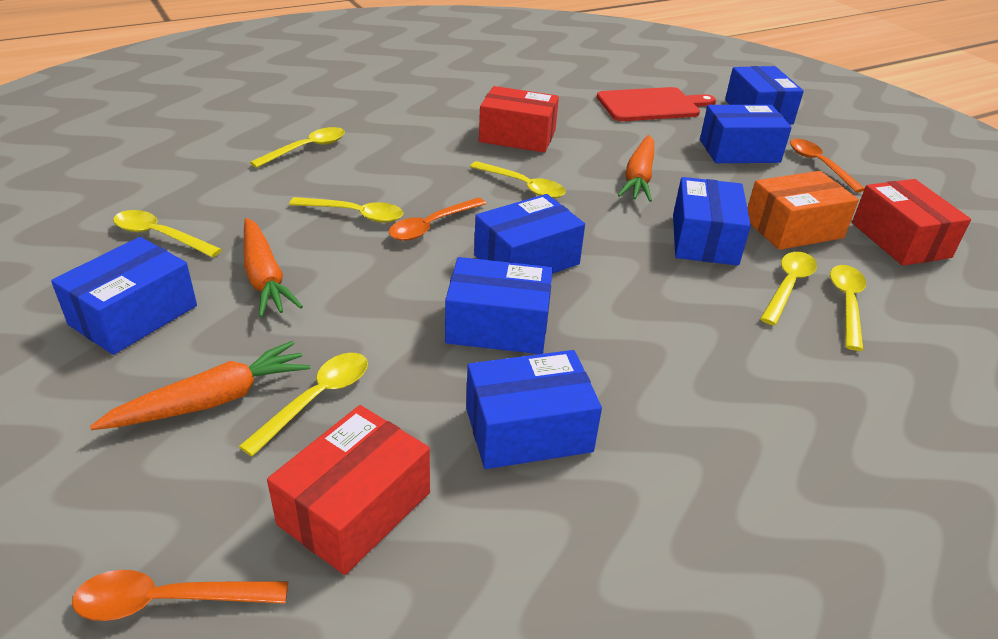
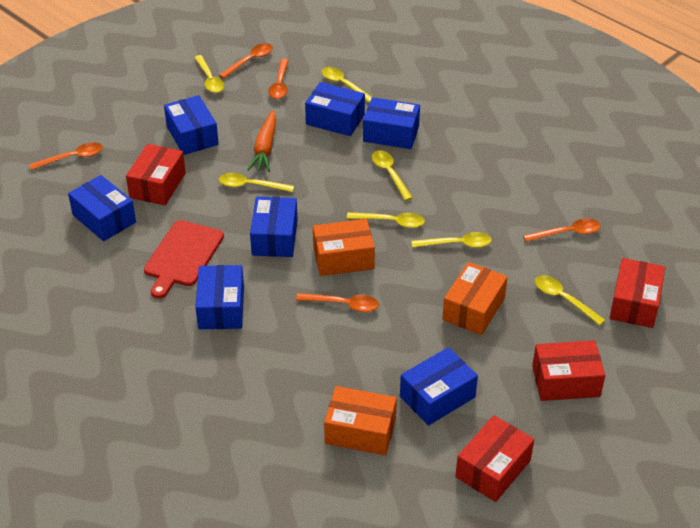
orange box: 1 -> 3
orange carrot: 3 -> 1
orange spoon: 3 -> 5
red box: 3 -> 4

